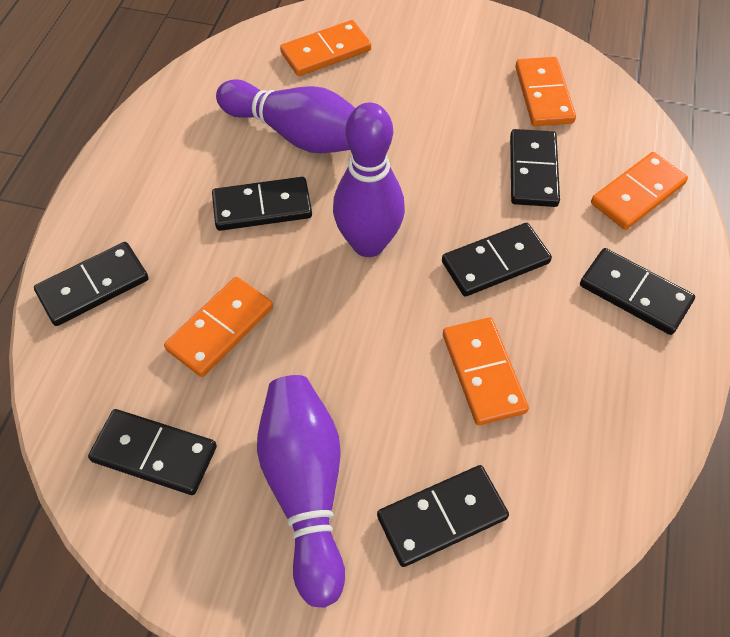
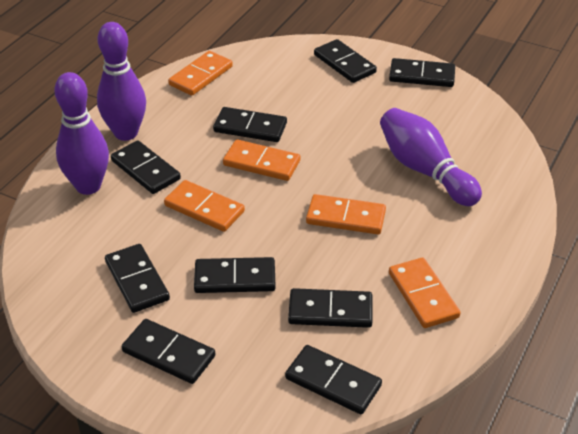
black domino: 7 -> 9

